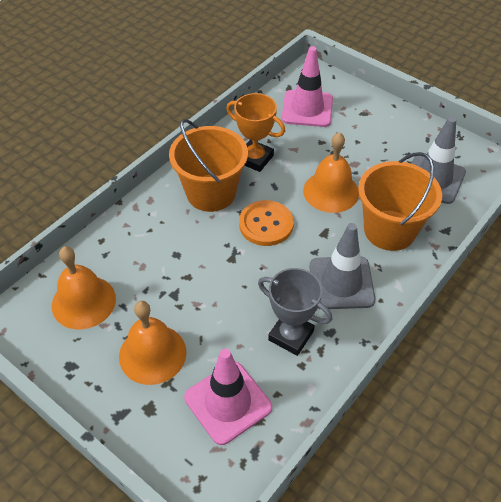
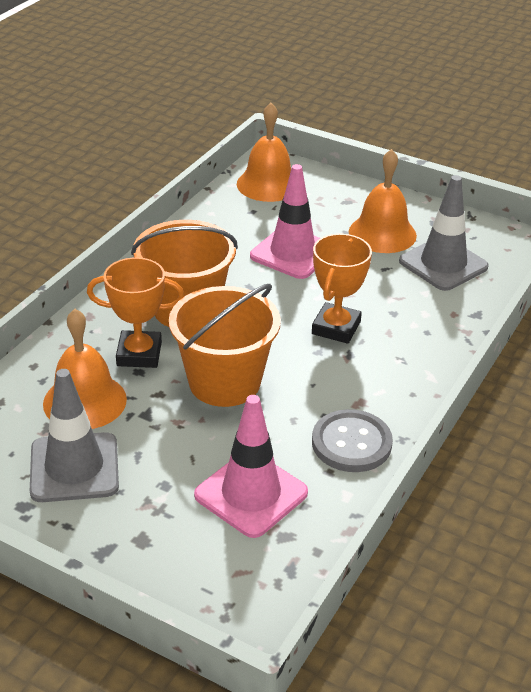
grey button: 0 -> 1
grey trophy: 1 -> 0
orange button: 1 -> 0
orange trophy: 1 -> 2

